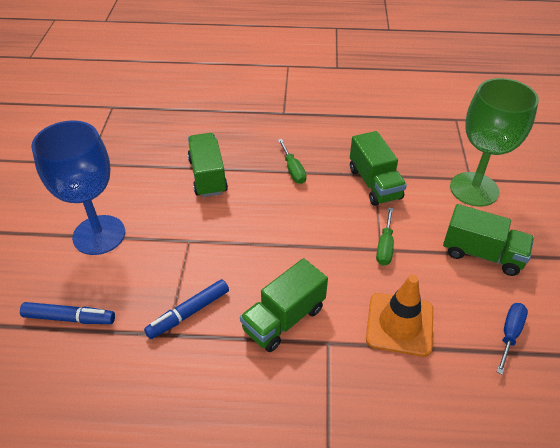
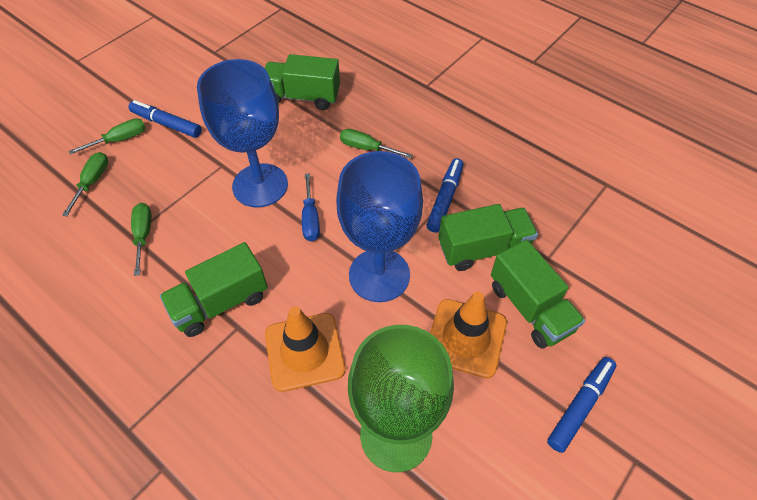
blue goblet: 1 -> 2
blue marker: 2 -> 3
green screwdriver: 2 -> 4
orange traffic cone: 1 -> 2

